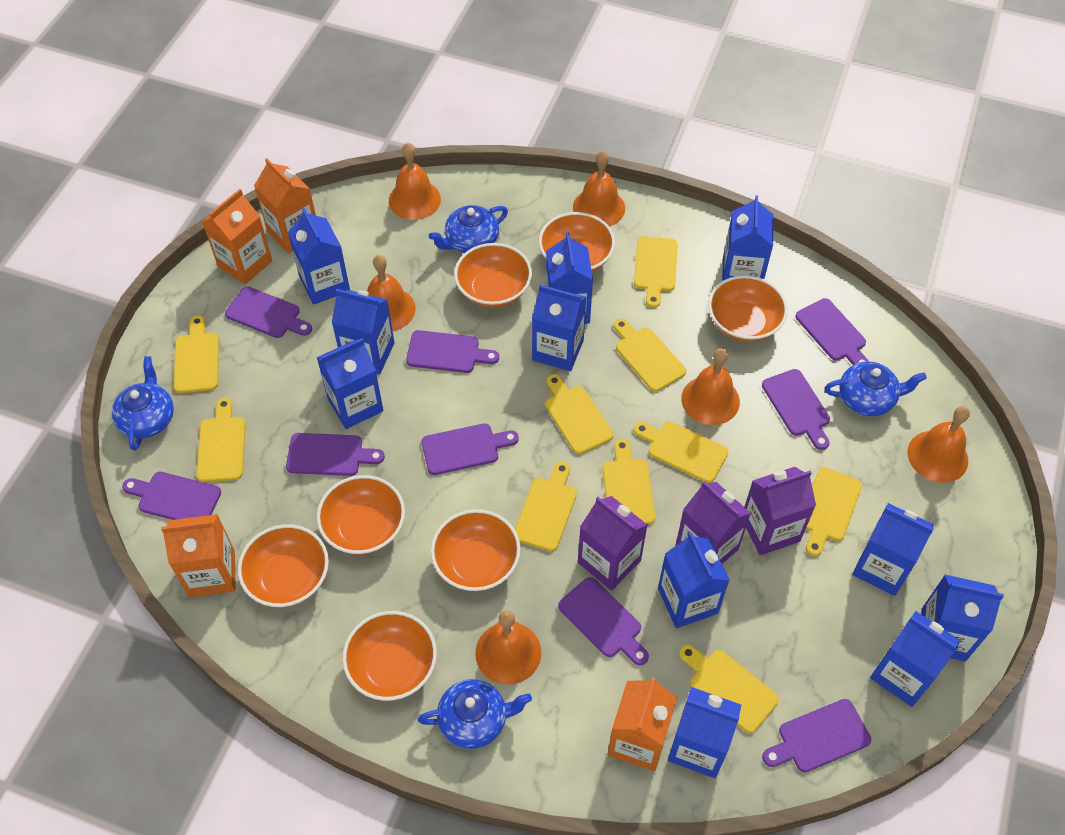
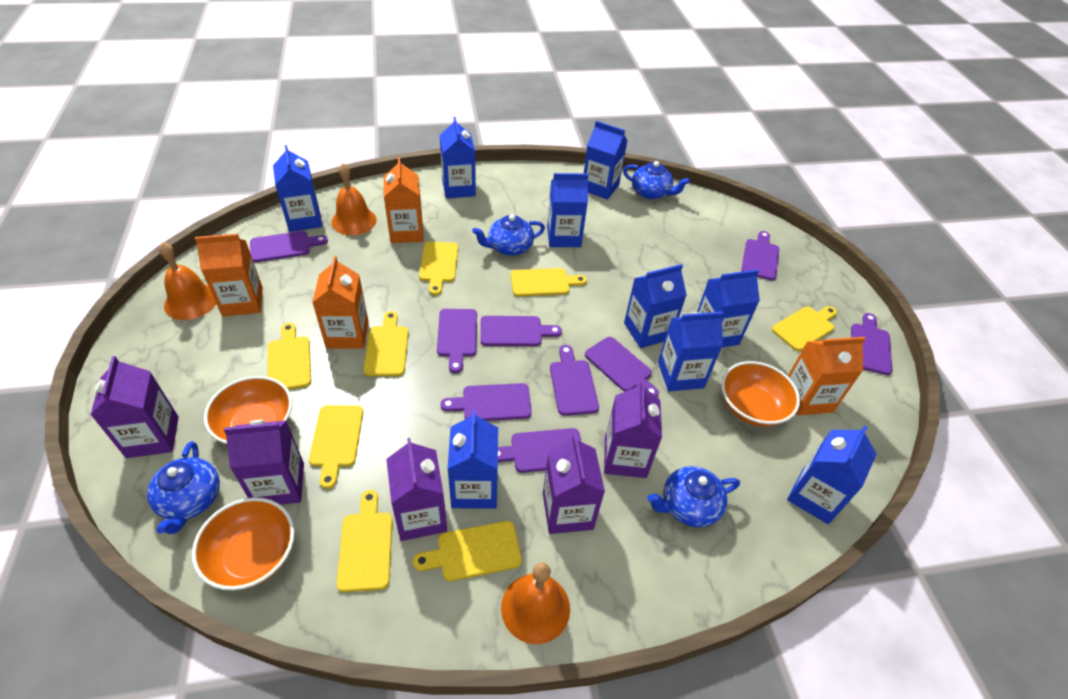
blue carton: 11 -> 9
orange bell: 6 -> 3
orange bowl: 7 -> 3
purple carton: 3 -> 5
yellow cutting board: 10 -> 8

